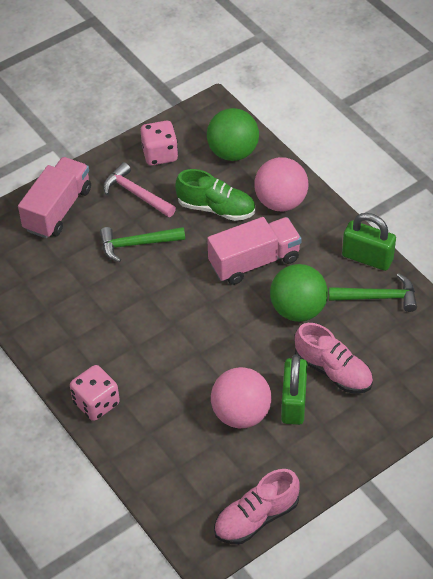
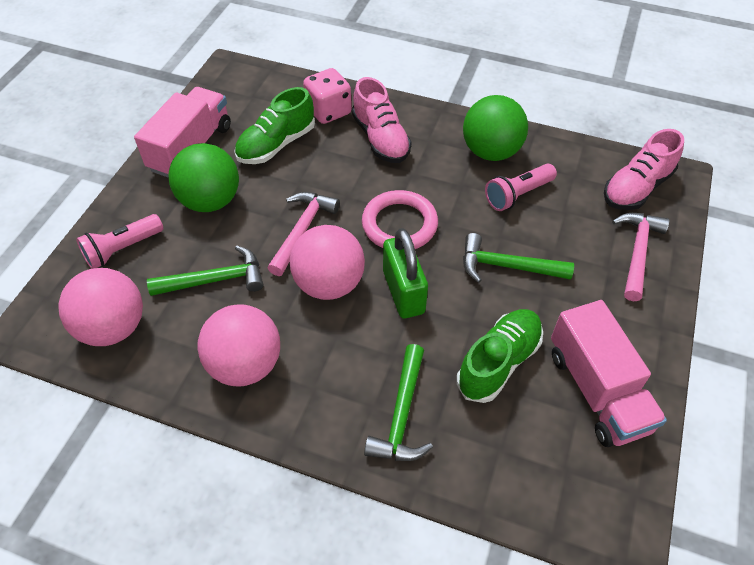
green hammer: 2 -> 3
green padlock: 2 -> 1
green shoe: 1 -> 2
pink ball: 2 -> 3
pink dice: 2 -> 1
pink flashlight: 0 -> 2
pink hammer: 1 -> 2
pink ring: 0 -> 1

